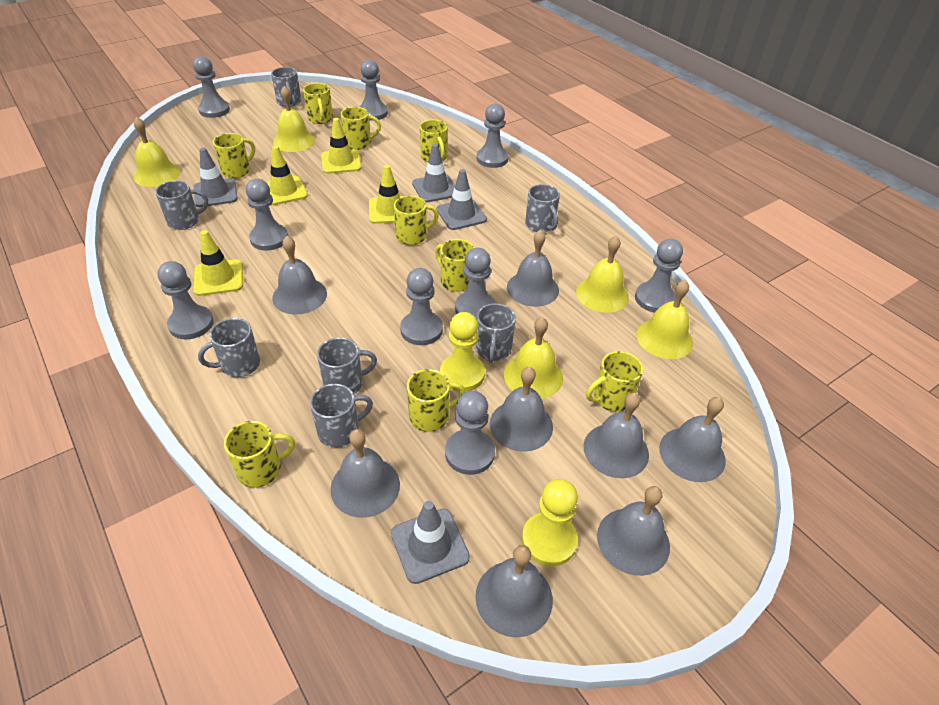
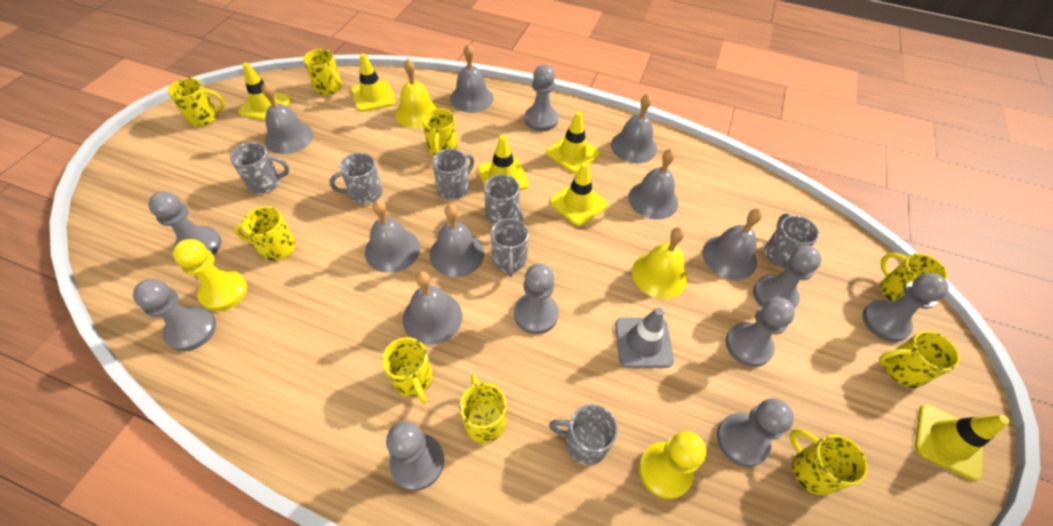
grey traffic cone: 4 -> 1
yellow bell: 5 -> 2
yellow traffic cone: 4 -> 6

